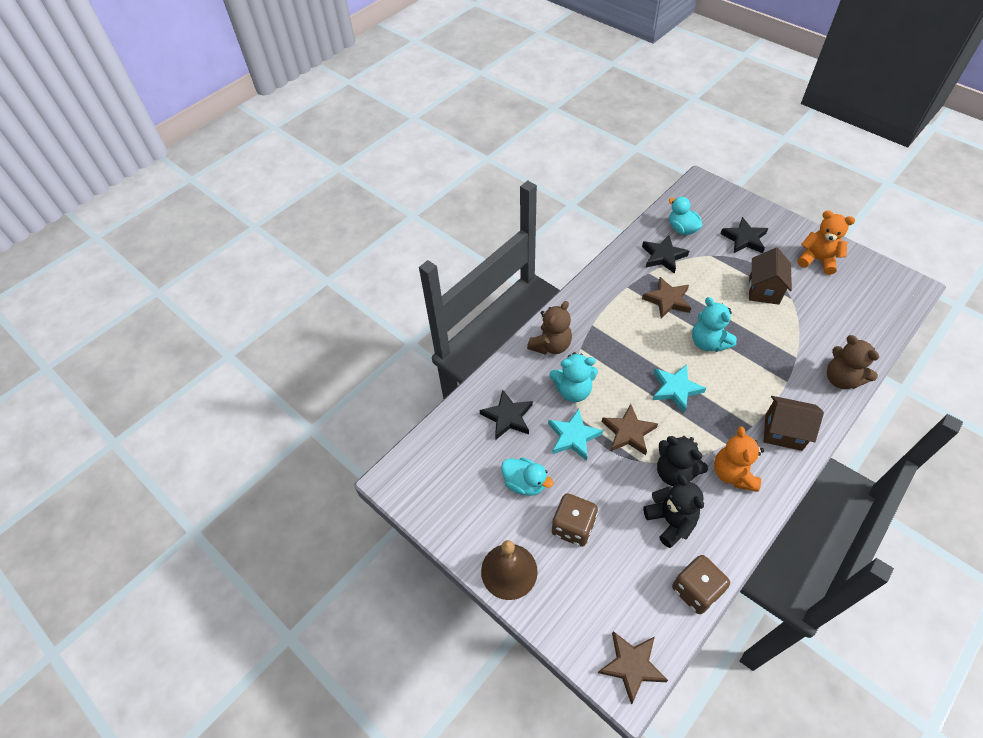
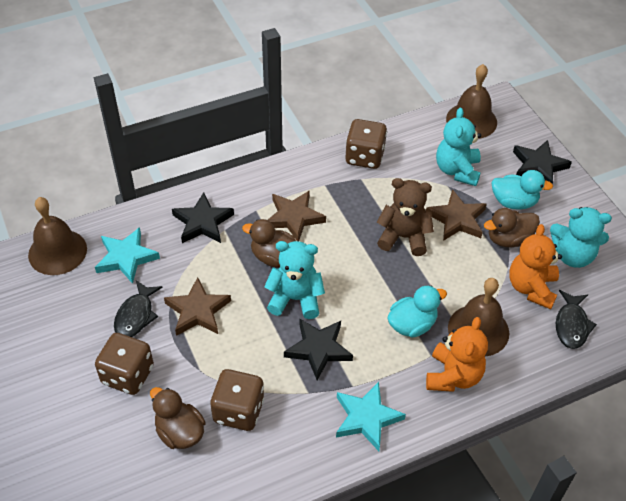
black fish: 0 -> 2
black teddy bear: 2 -> 0
brown bell: 1 -> 3
brown dice: 2 -> 3
brown duck: 0 -> 3
brown house: 2 -> 0
brown teddy bear: 2 -> 1
turquoise teddy bear: 2 -> 3

